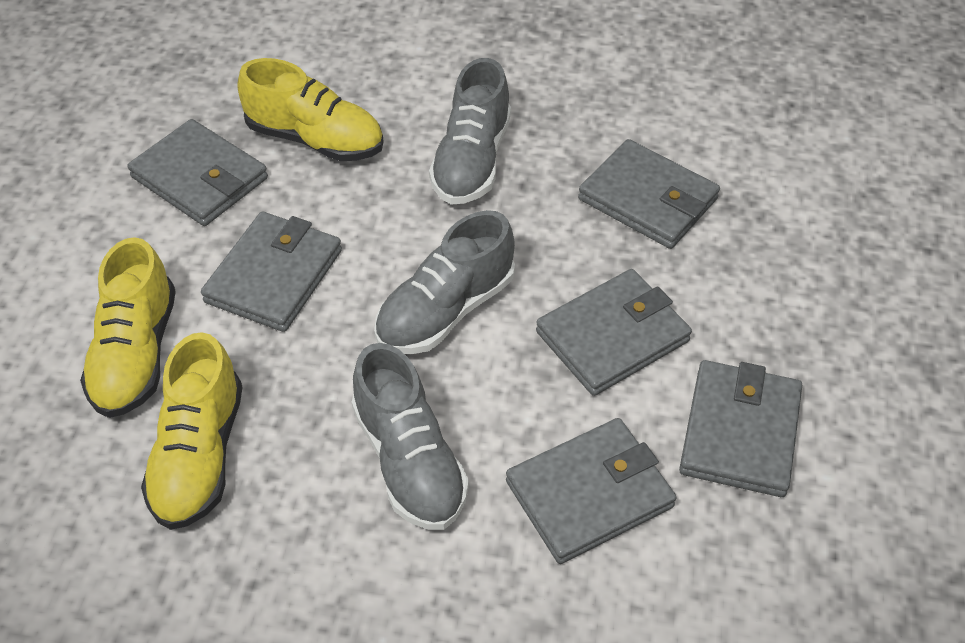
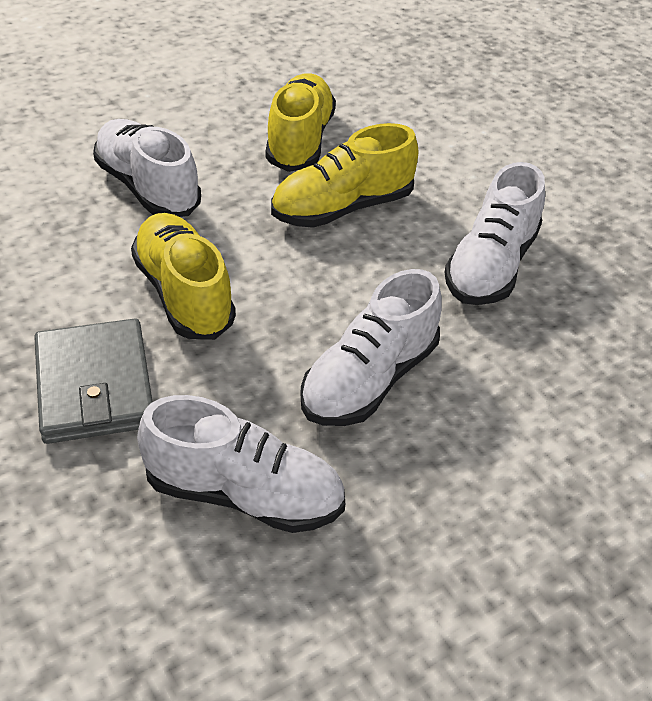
grey shoe: 3 -> 0
grey wallet: 6 -> 1
white shoe: 0 -> 4

